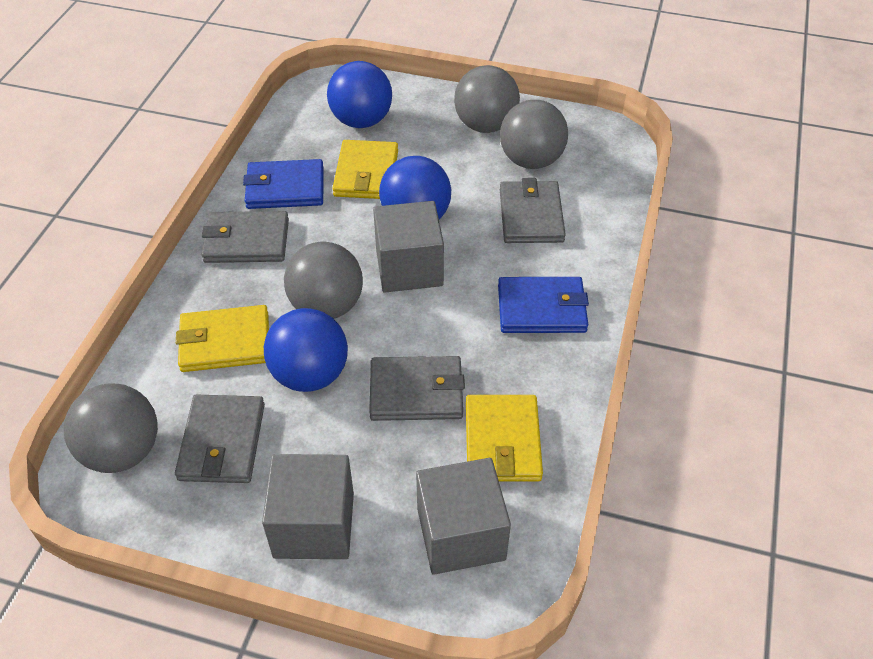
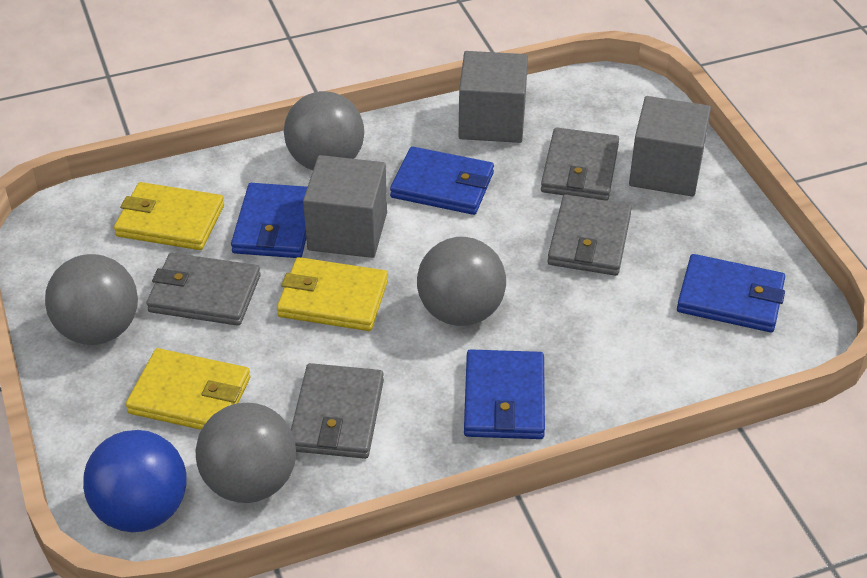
blue ball: 3 -> 1
blue wallet: 2 -> 4

